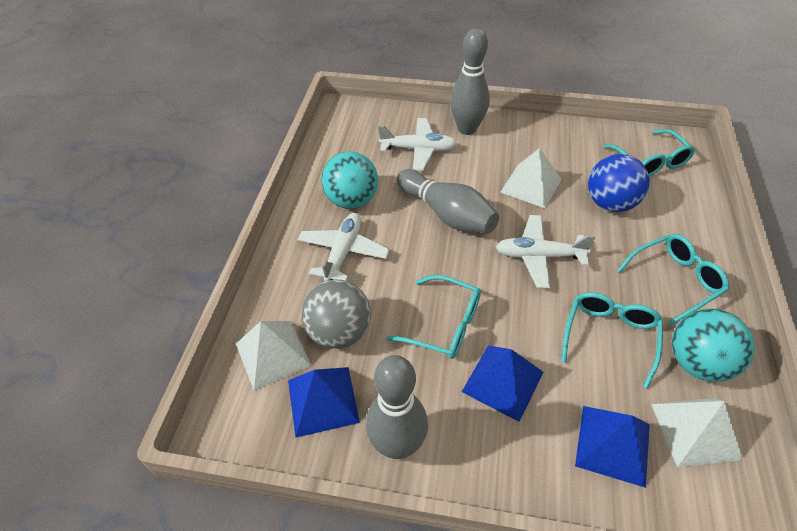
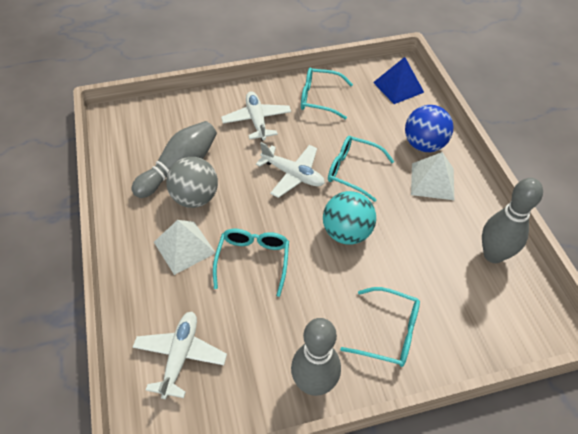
blue pyramid: 3 -> 1
turquoise ball: 2 -> 1
white pyramid: 3 -> 2

